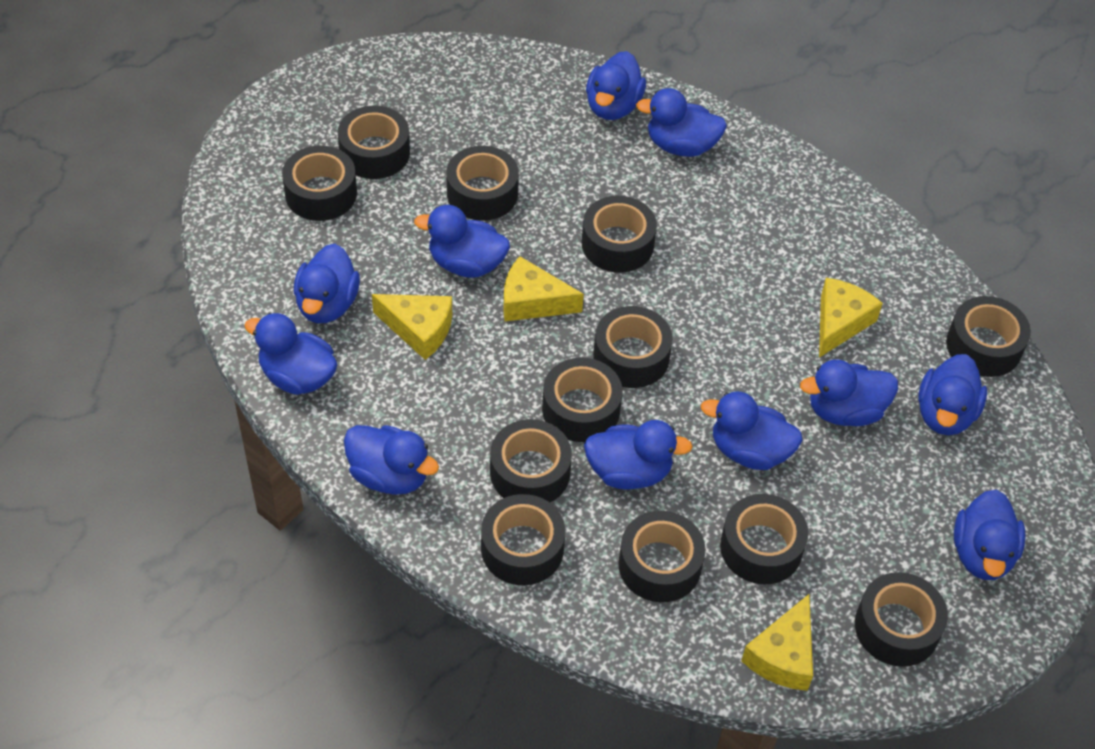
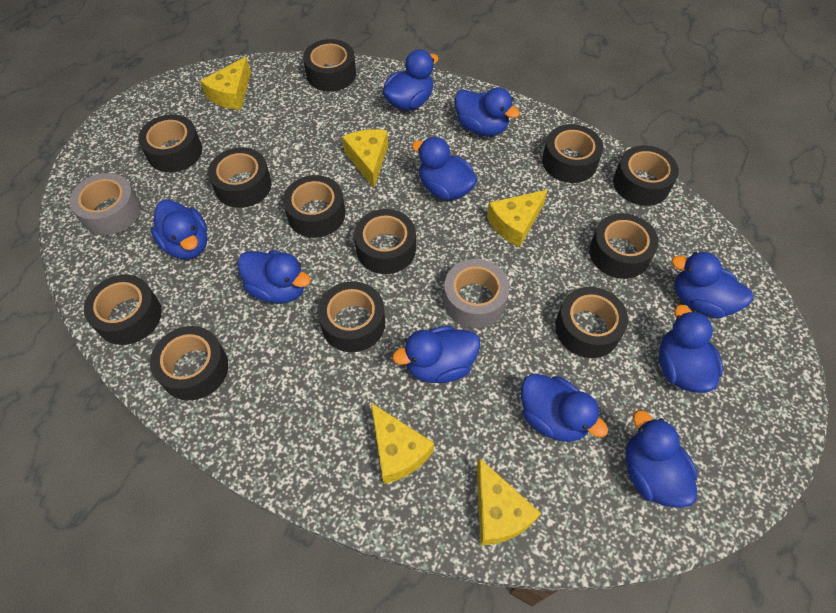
blue duck: 11 -> 10
grey tape: 0 -> 2
yellow cheese: 4 -> 5

